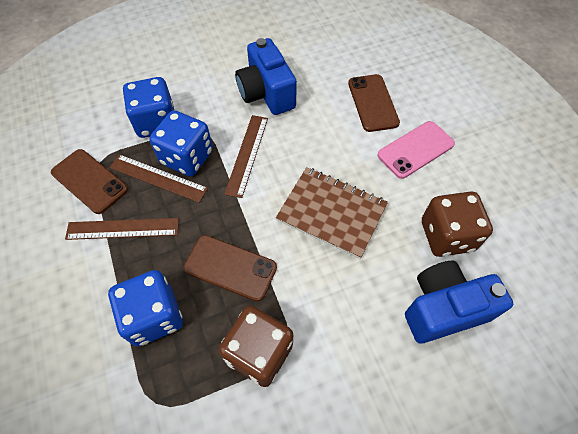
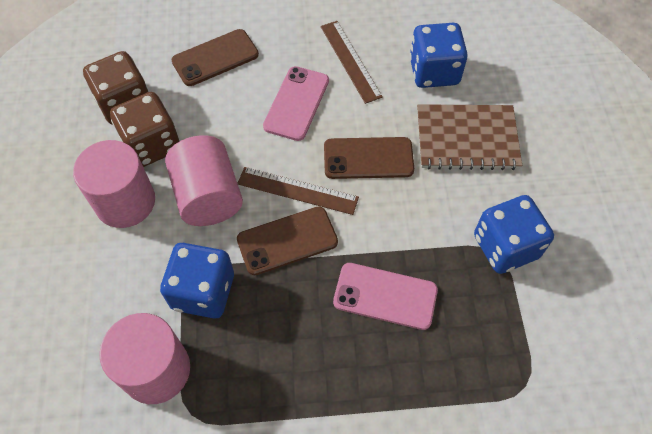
blue camera: 2 -> 0
brown ruler: 3 -> 2
pink cylinder: 0 -> 3
pink phone: 1 -> 2

